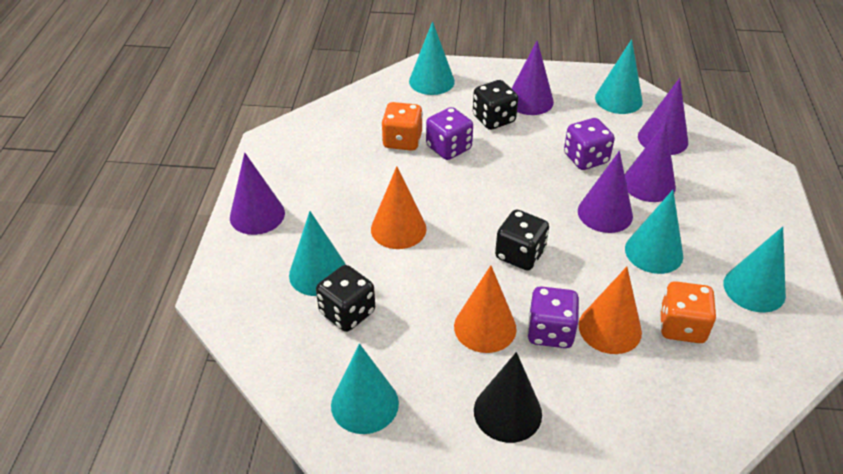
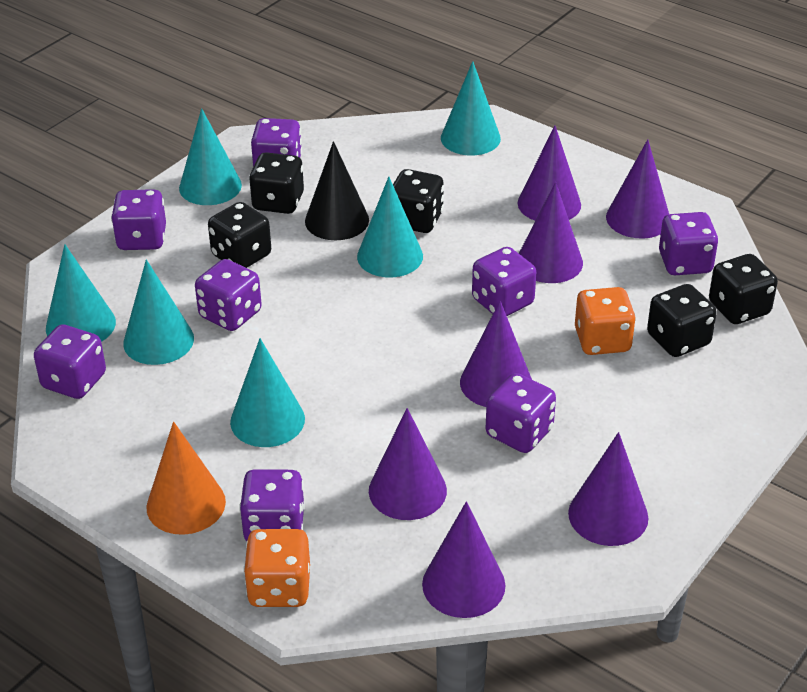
black dice: 3 -> 5
orange cone: 3 -> 1
purple cone: 5 -> 7
purple dice: 3 -> 8

